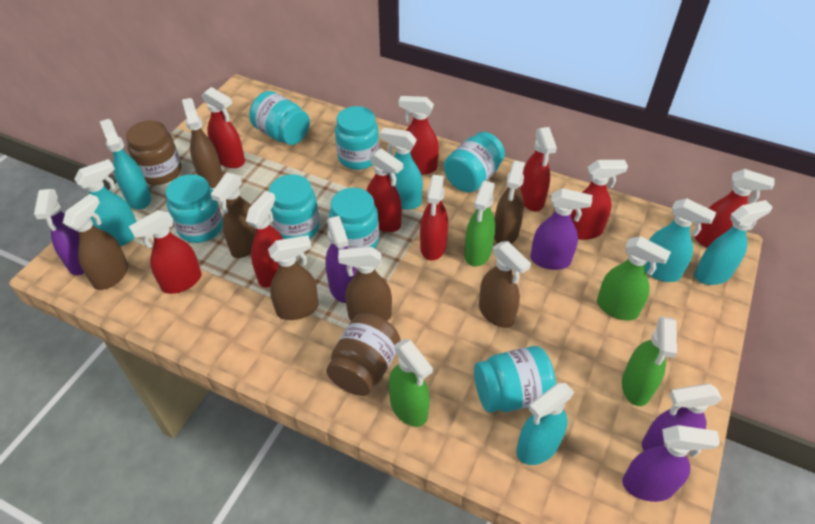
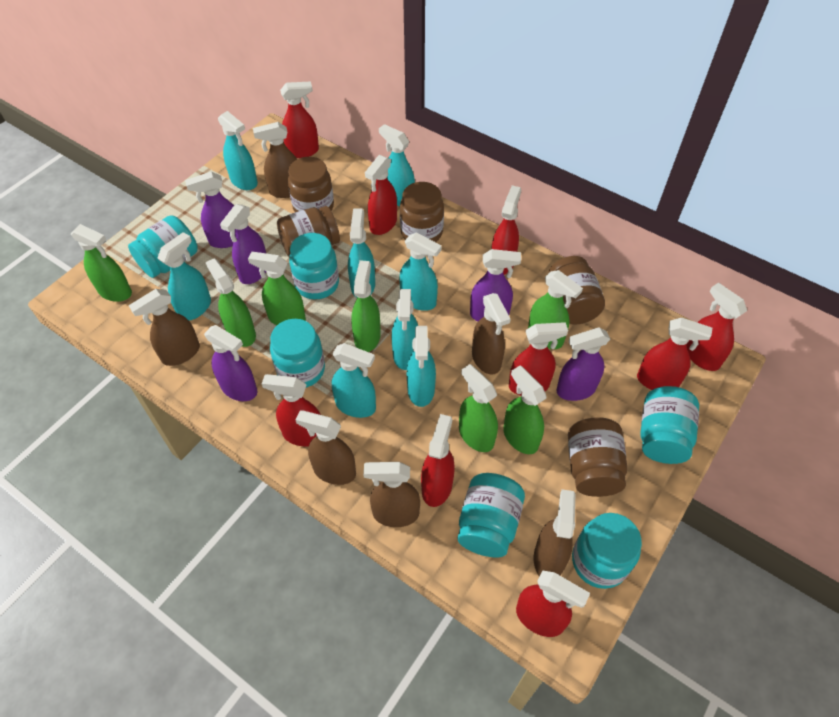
brown jar: 2 -> 5
brown spray bottle: 7 -> 6
green spray bottle: 4 -> 7
turquoise jar: 7 -> 6
turquoise spray bottle: 6 -> 8

